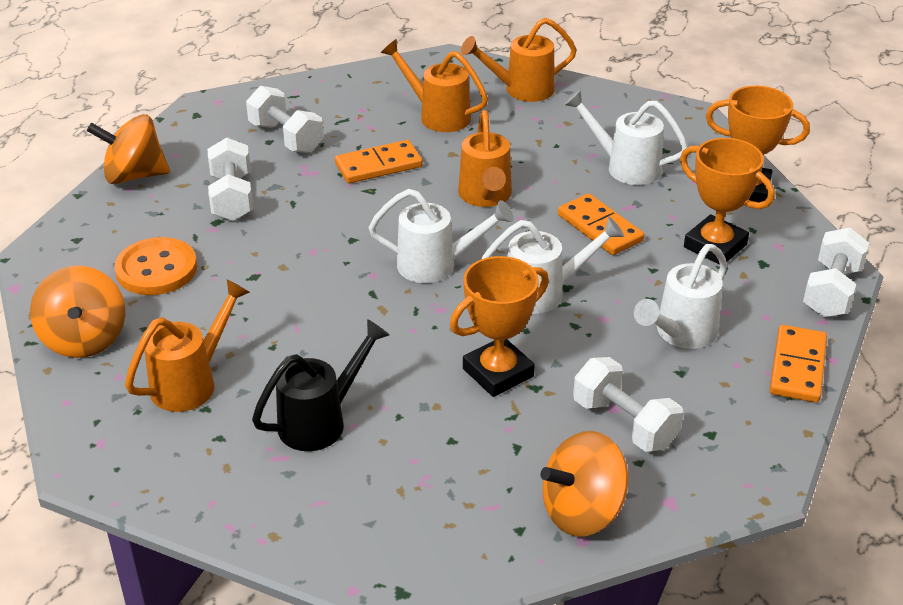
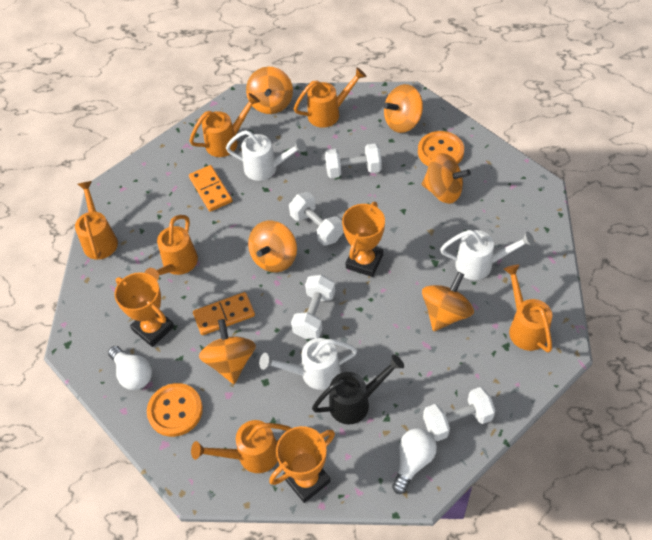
orange button: 1 -> 2
orange domino: 3 -> 2
orange spinning top: 3 -> 6
orange watering can: 4 -> 6
white light bulb: 0 -> 2
white watering can: 4 -> 3

